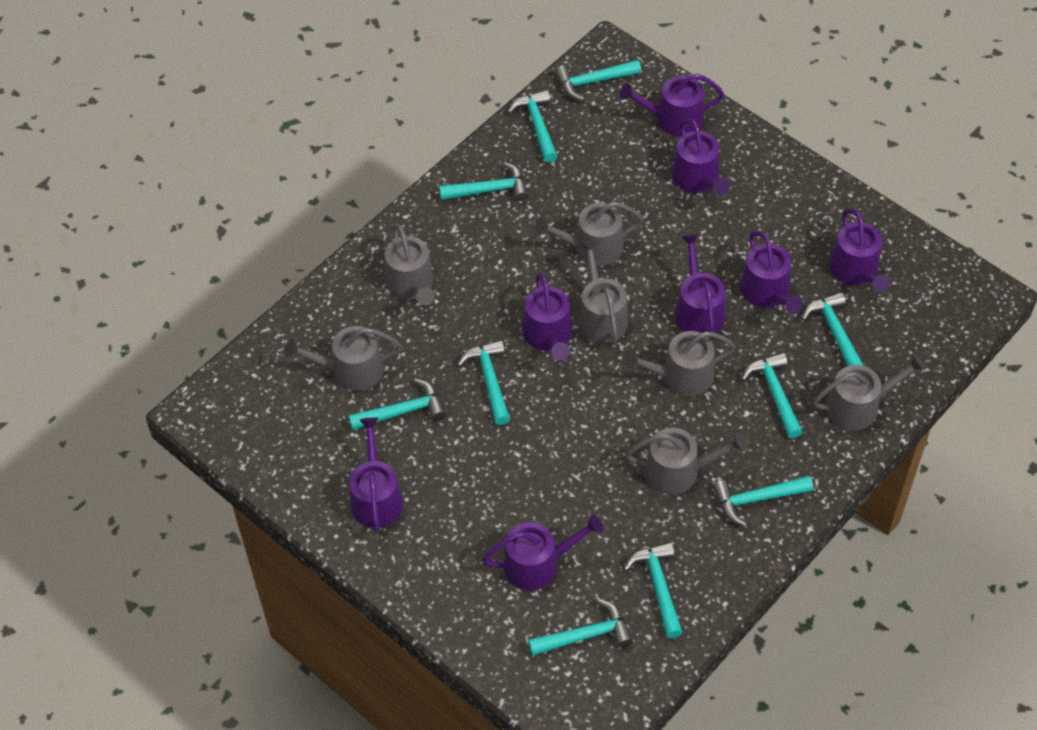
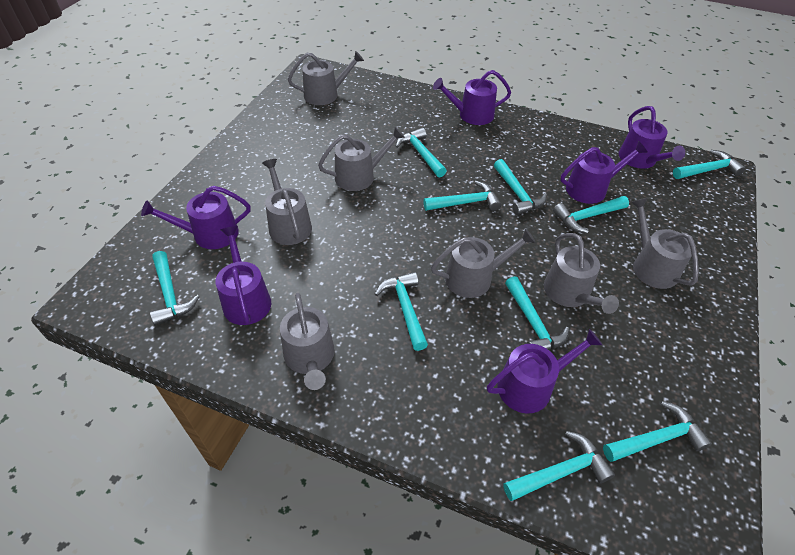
purple watering can: 8 -> 6

